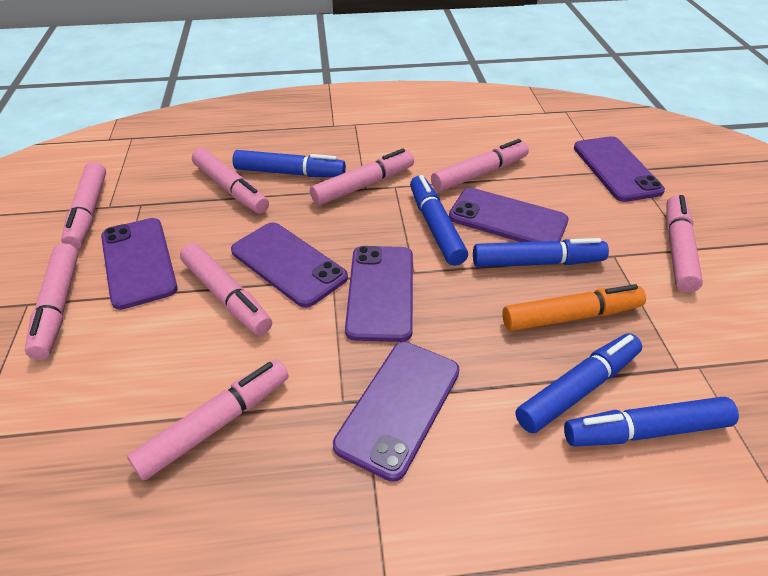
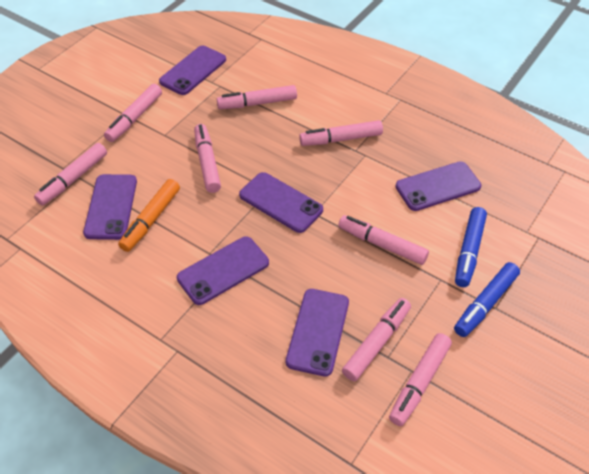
blue marker: 5 -> 2

